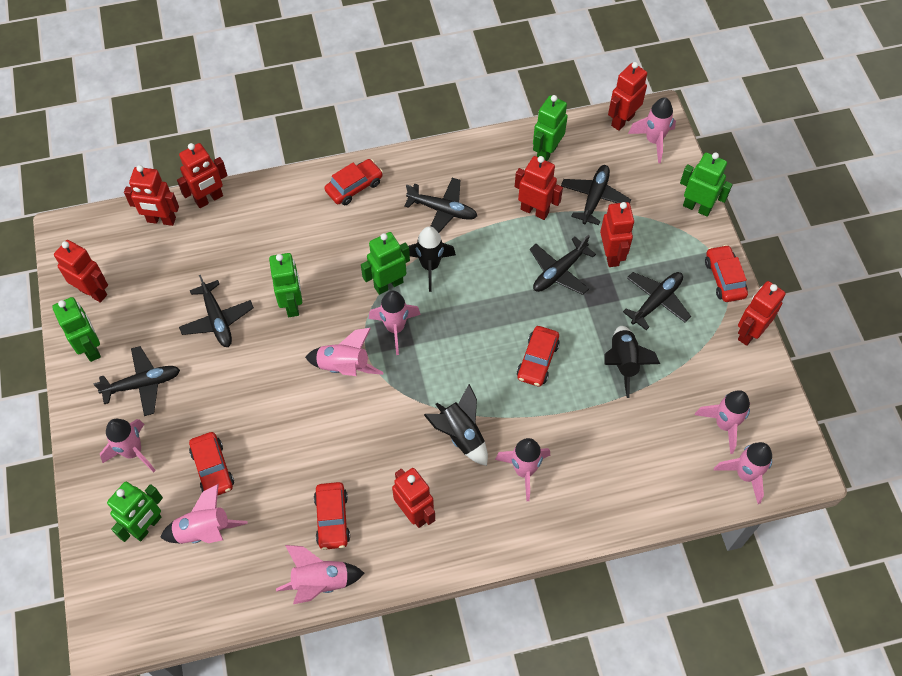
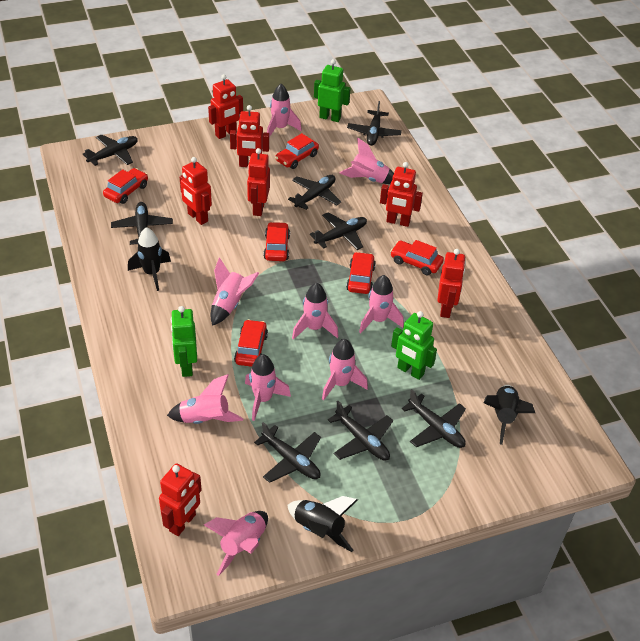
black plane: 6 -> 8
green robot: 6 -> 3
red car: 5 -> 6
red robot: 8 -> 7

